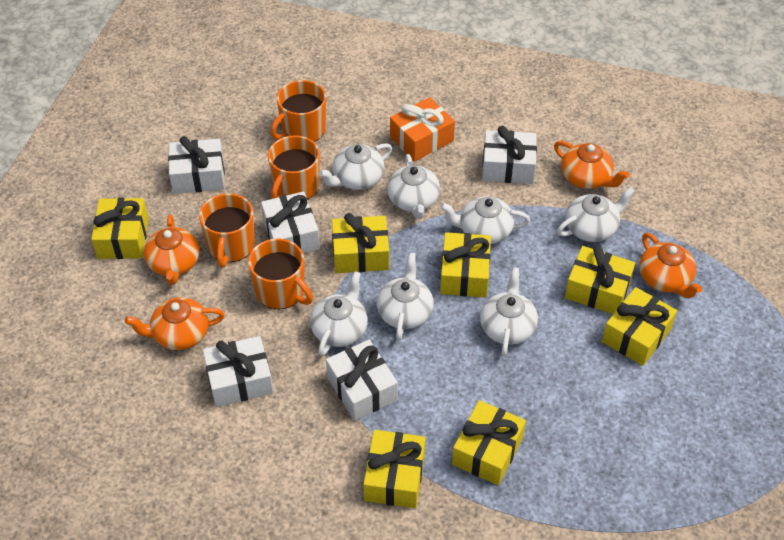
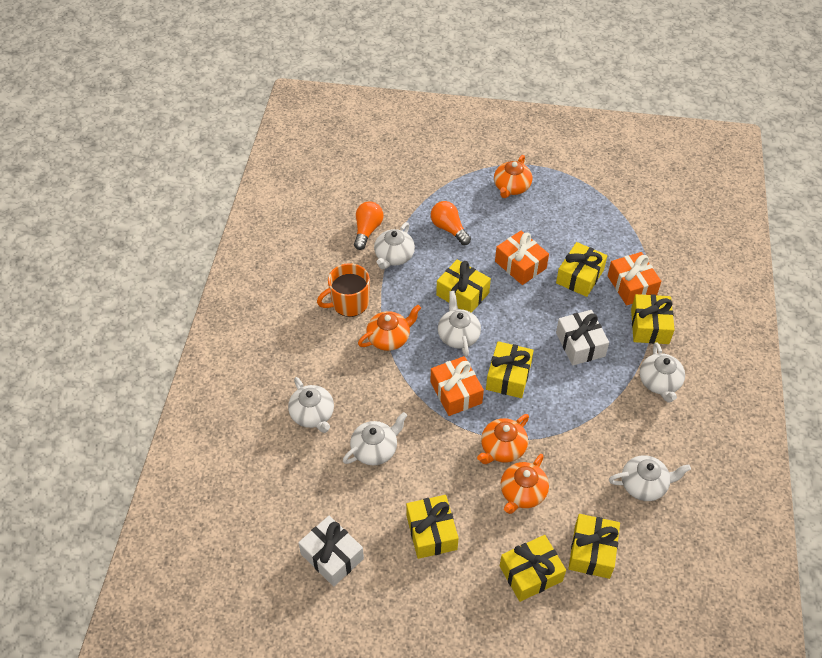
orange gift: 1 -> 3
orange light bulb: 0 -> 2
orange mug: 4 -> 1
white gift: 5 -> 2
white teapot: 7 -> 6

